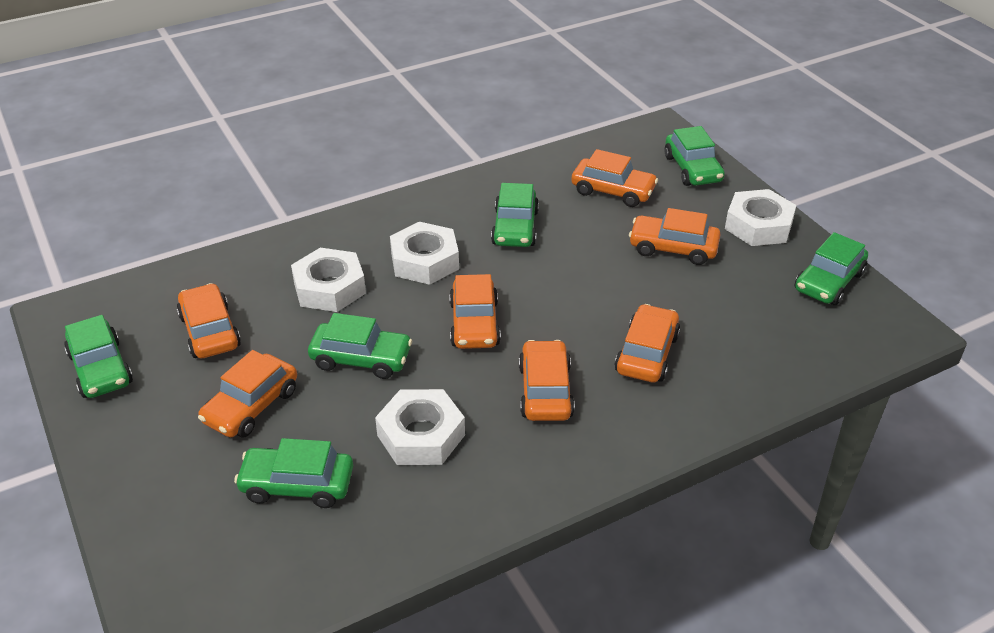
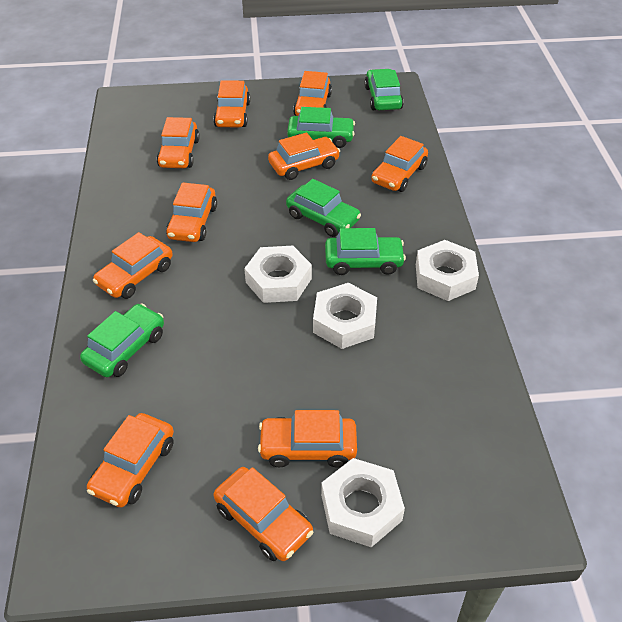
green car: 6 -> 5
orange car: 7 -> 10

